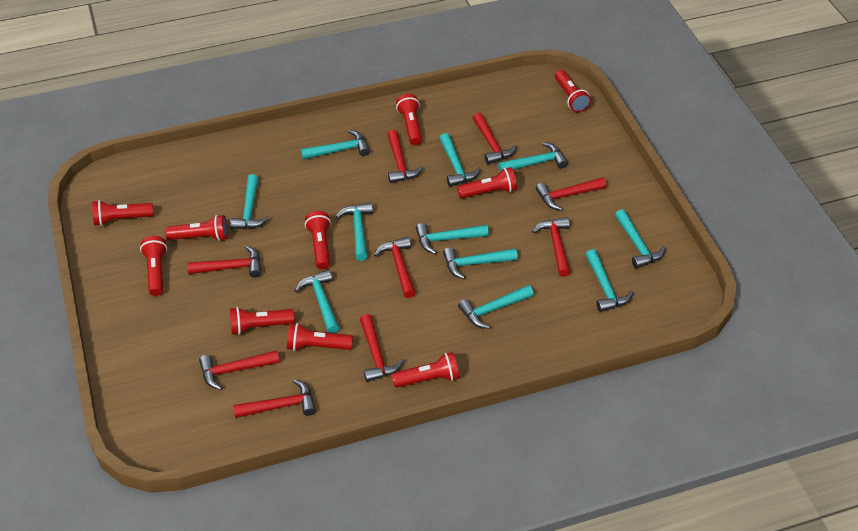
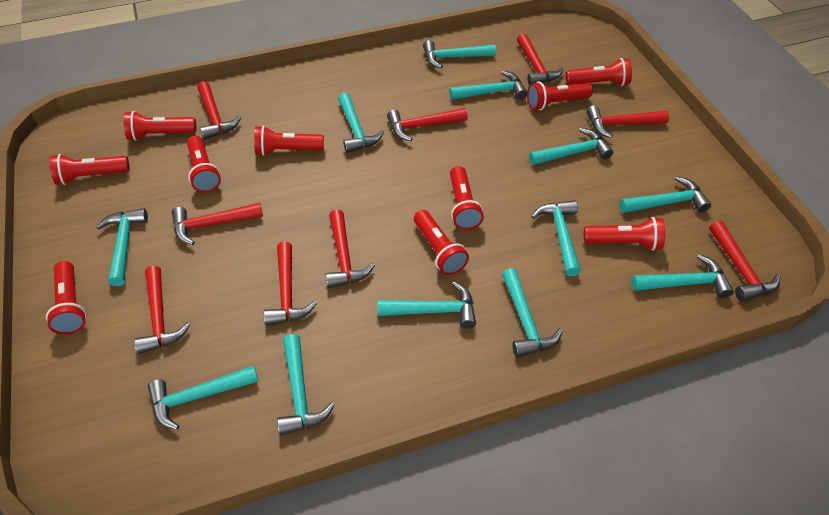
turquoise hammer: 11 -> 12

